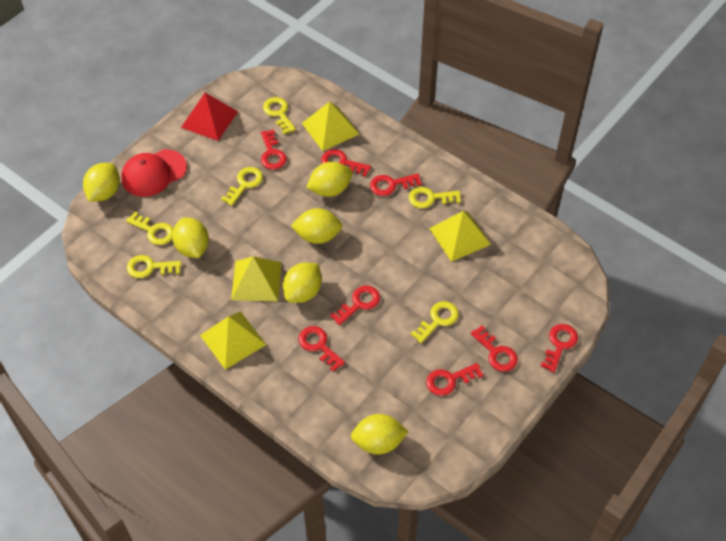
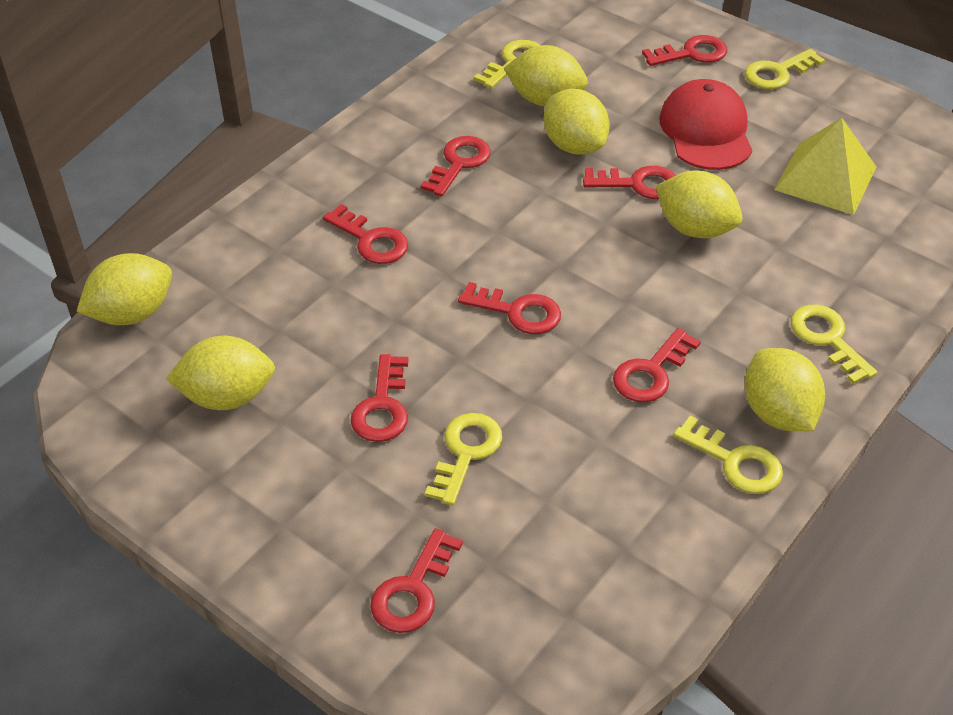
red pyramid: 1 -> 0
yellow key: 6 -> 5
yellow pyramid: 4 -> 1

